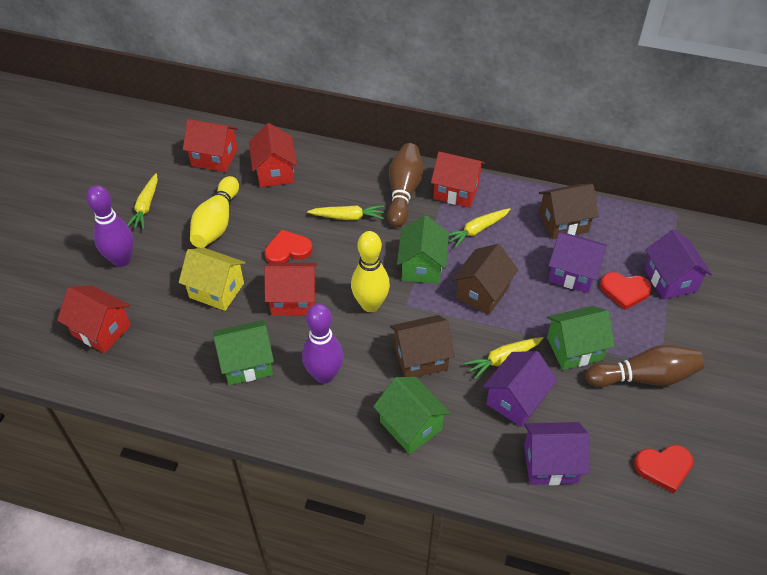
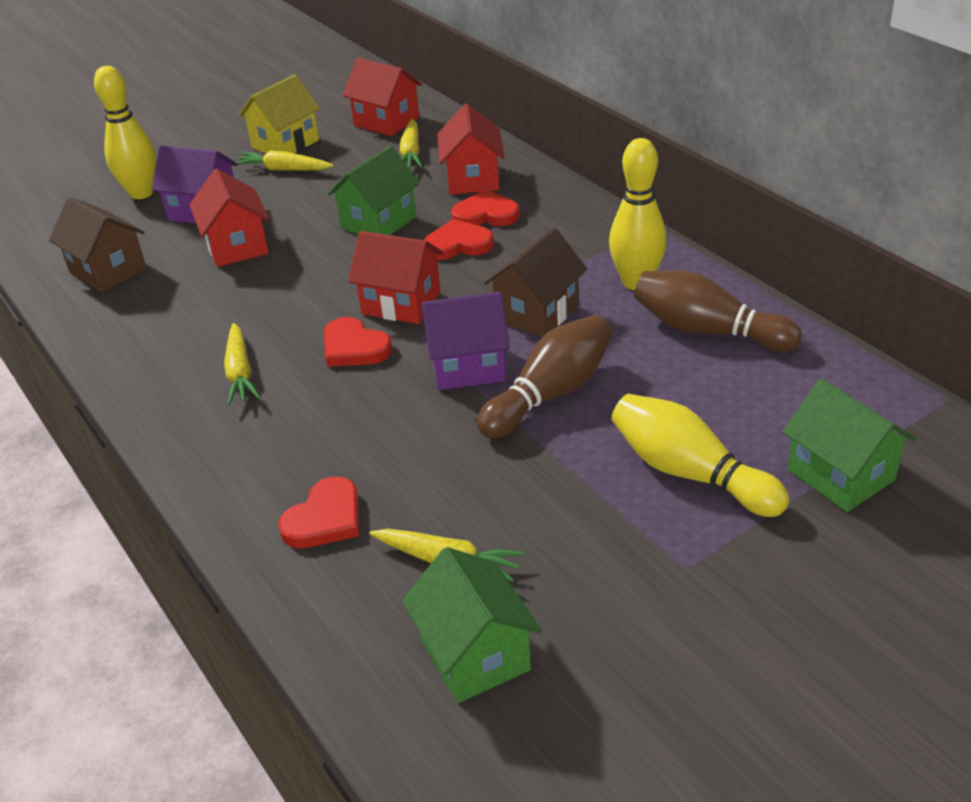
brown house: 3 -> 2
green house: 4 -> 3
purple bowling pin: 2 -> 0
purple house: 4 -> 2
red heart: 3 -> 4
red house: 5 -> 4
yellow bowling pin: 2 -> 3

